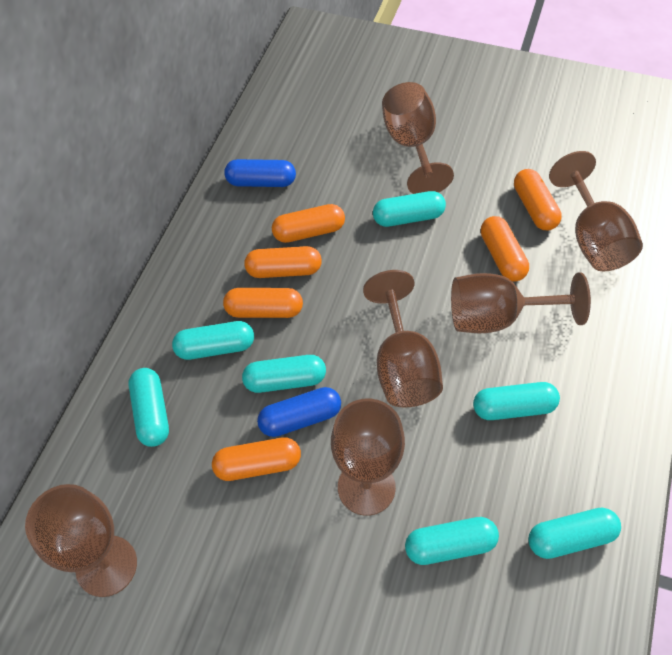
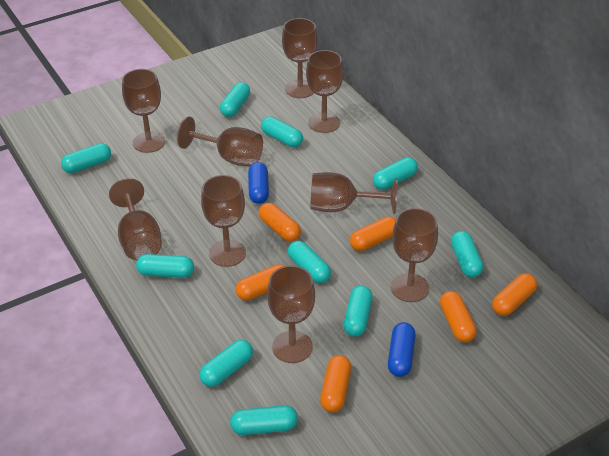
brown goblet: 6 -> 9
turquoise capsule: 7 -> 10

